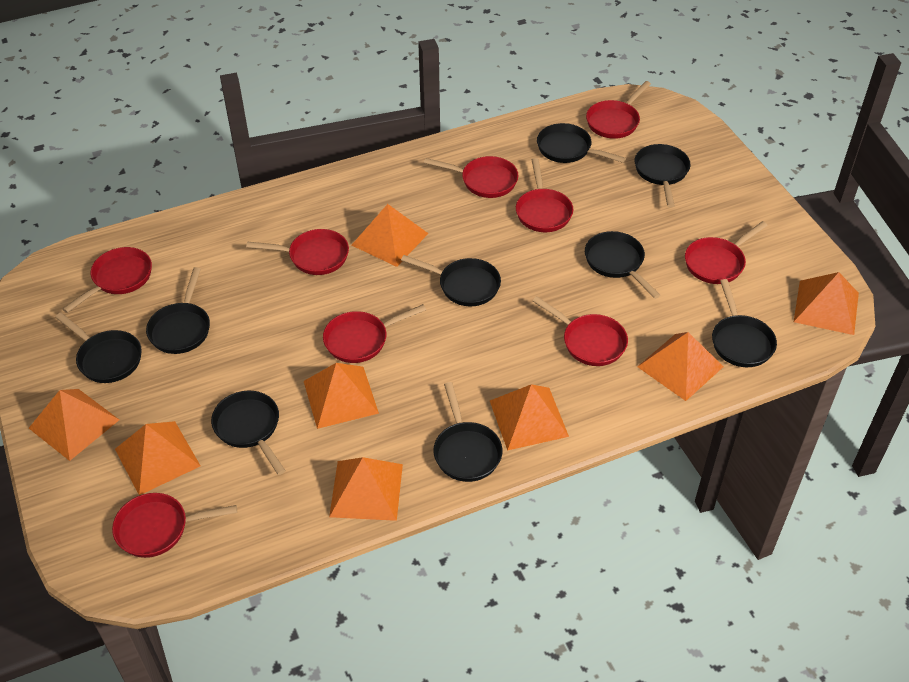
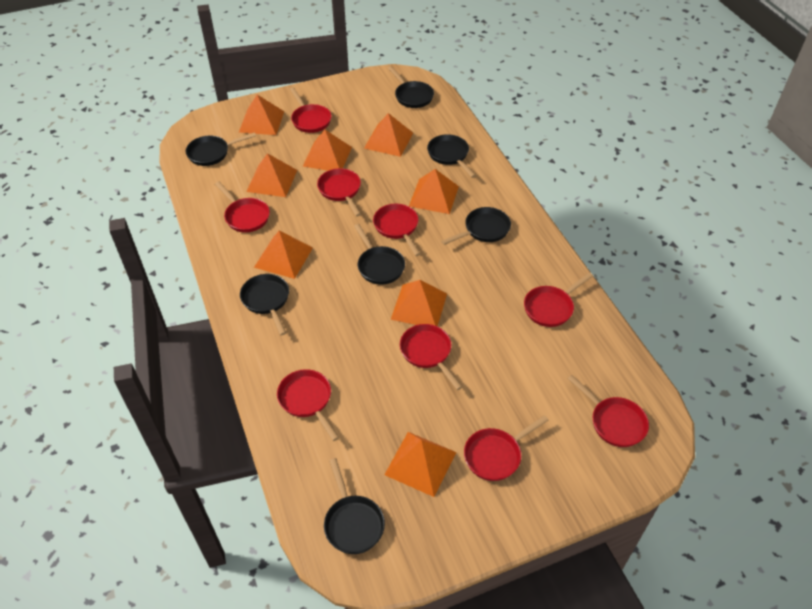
black pan: 9 -> 7

